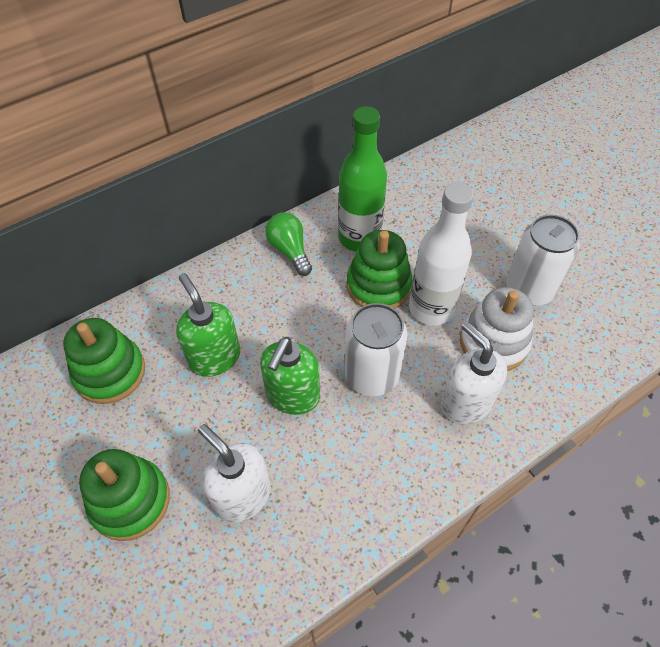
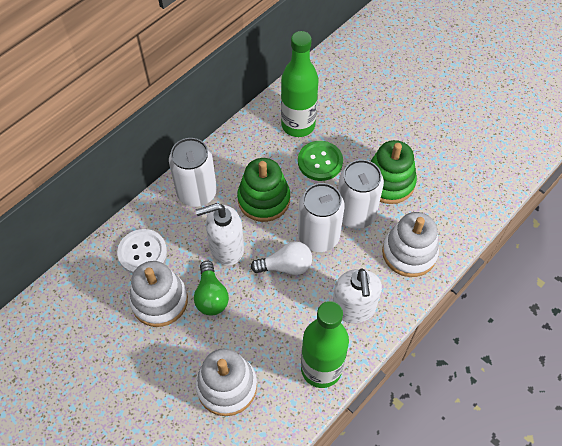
green bottle: 1 -> 2
green button: 0 -> 1
green soap dispenser: 2 -> 0
green stacking toy: 3 -> 2
white bottle: 1 -> 0
white button: 0 -> 1
white can: 2 -> 3
white light bulb: 0 -> 1
white stacking toy: 1 -> 3

